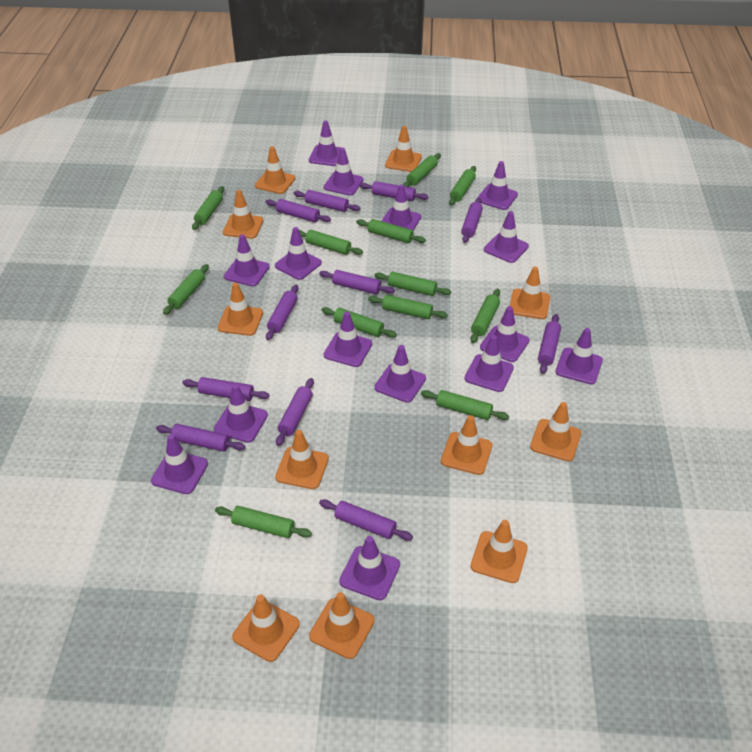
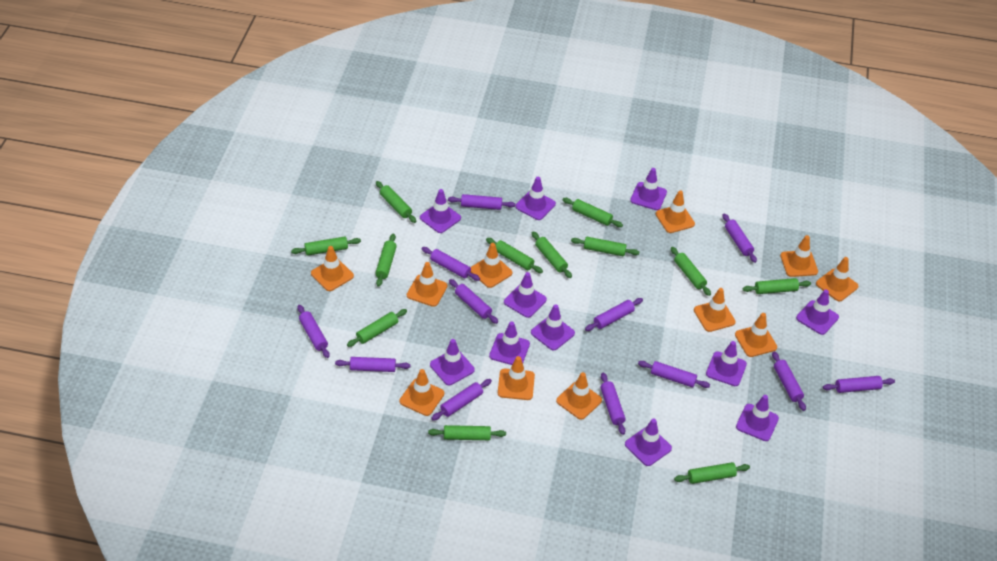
purple rolling pin: 11 -> 12
purple traffic cone: 15 -> 11

